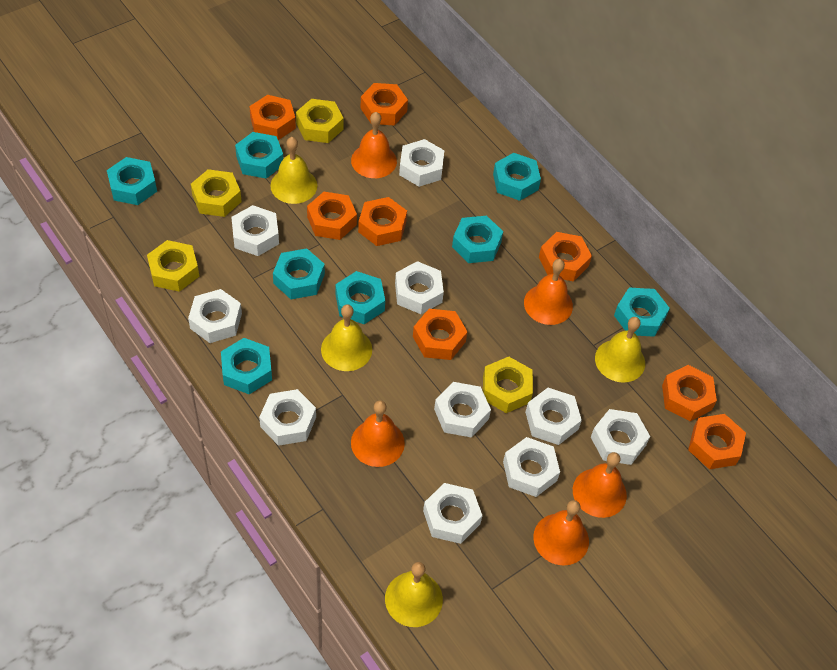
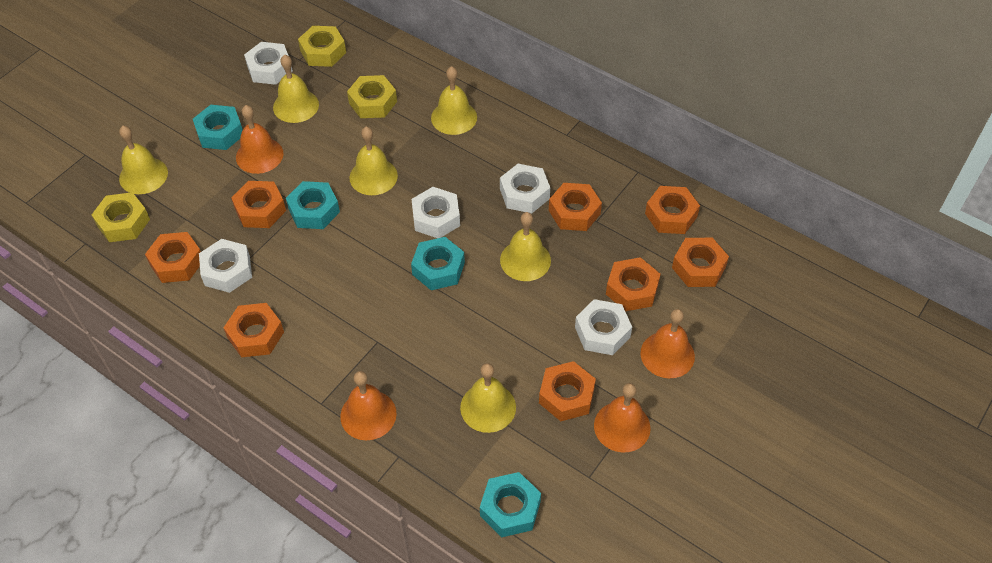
orange bell: 5 -> 4
turquoise nut: 8 -> 4
white nut: 10 -> 5
yellow bell: 4 -> 6
yellow nut: 4 -> 3

